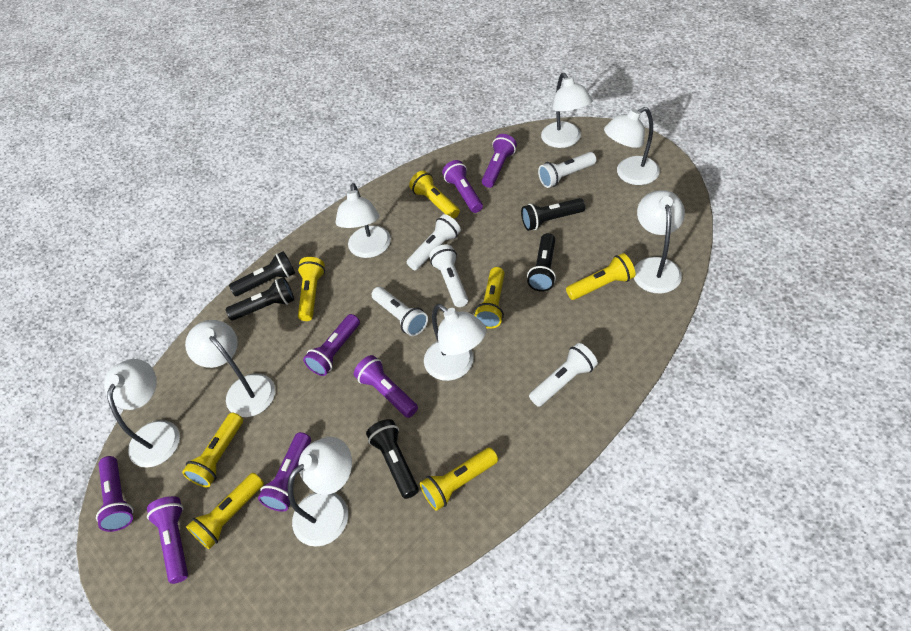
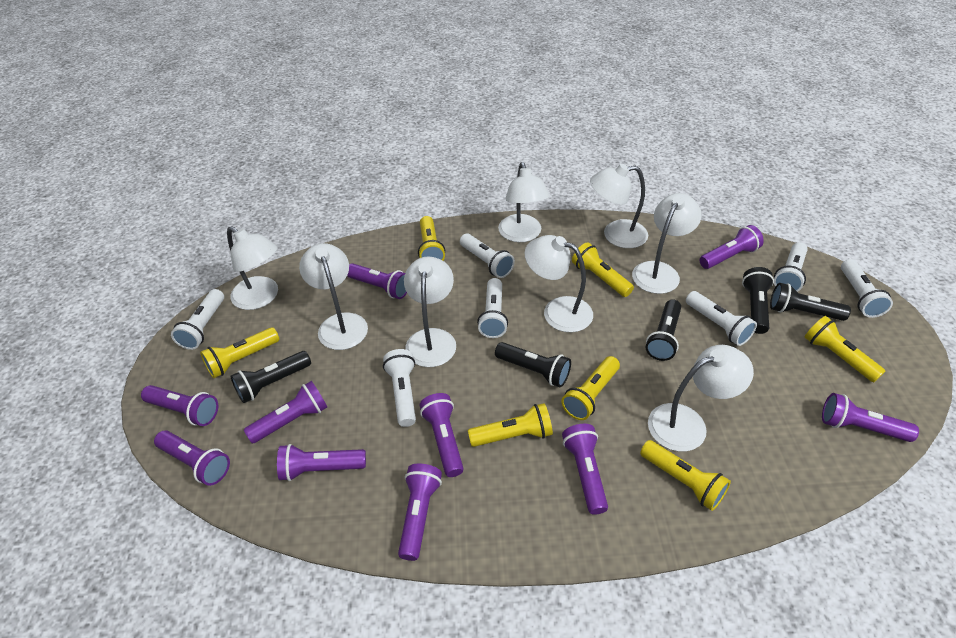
purple flashlight: 7 -> 10
white flashlight: 5 -> 7

